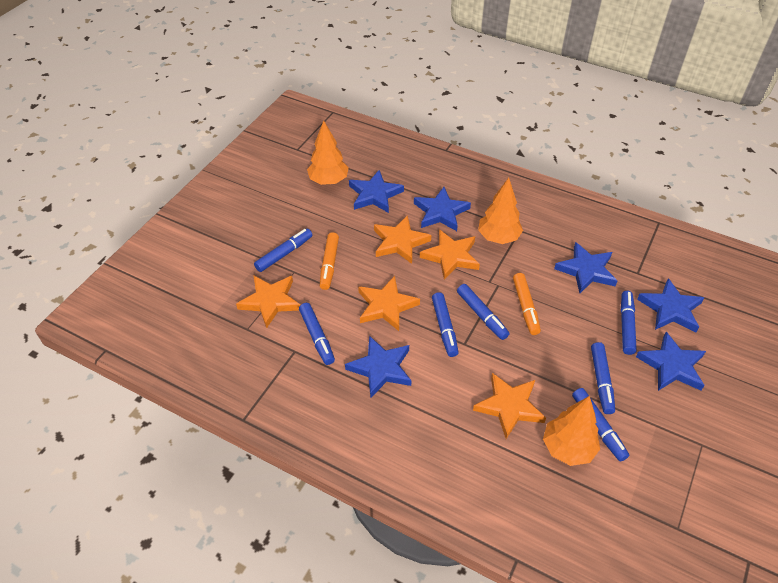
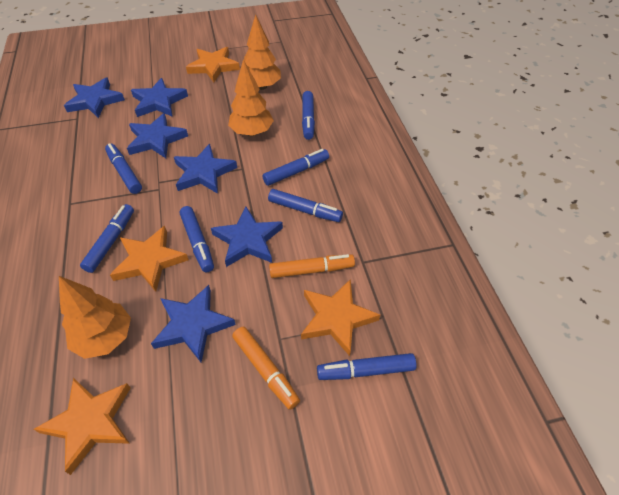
orange star: 5 -> 4

